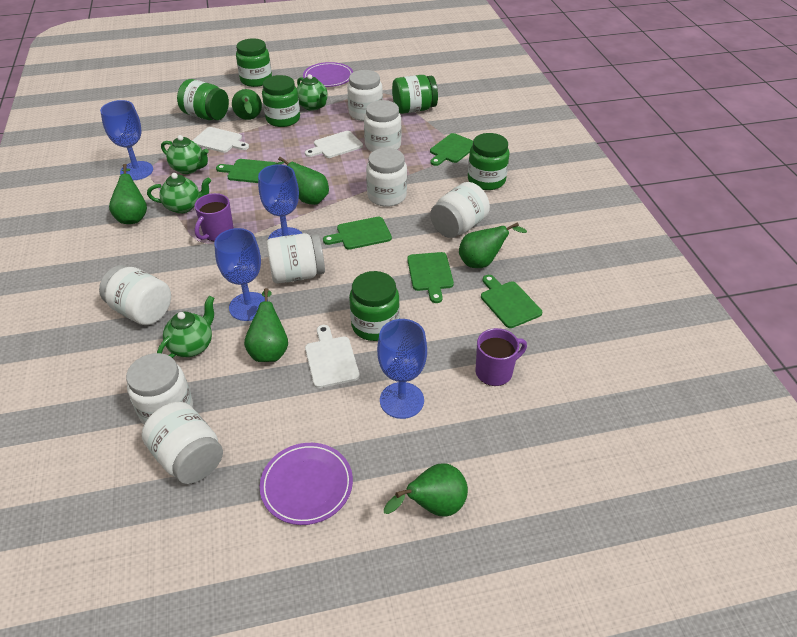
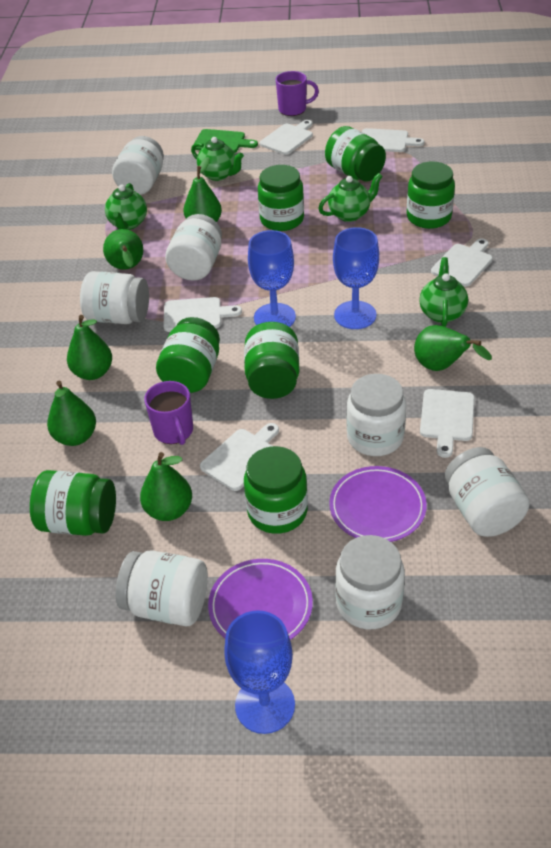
blue goblet: 4 -> 3
green cutting board: 5 -> 1
green jar: 6 -> 7
white cutting board: 3 -> 6
white jar: 8 -> 7

